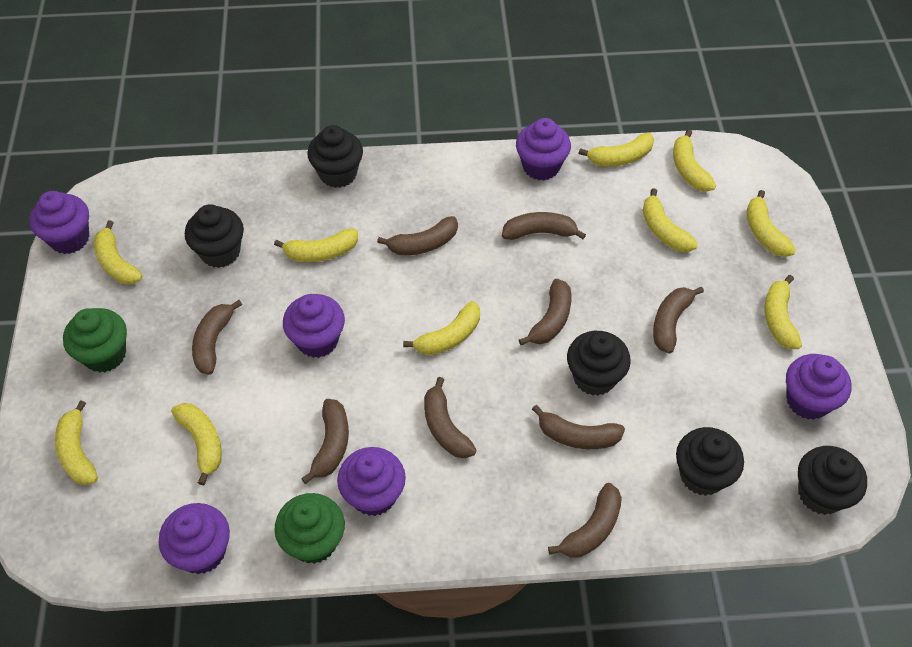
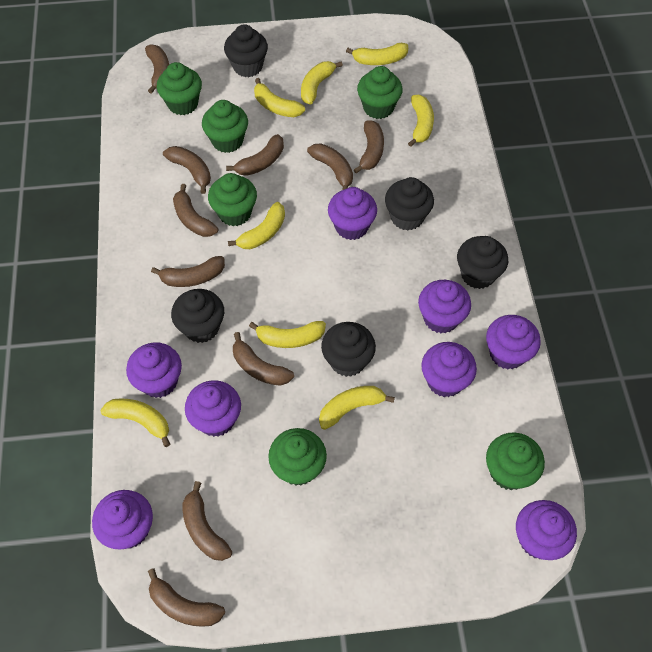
brown banana: 9 -> 10
green cupcake: 2 -> 6
purple cupcake: 6 -> 8
yellow banana: 10 -> 8

